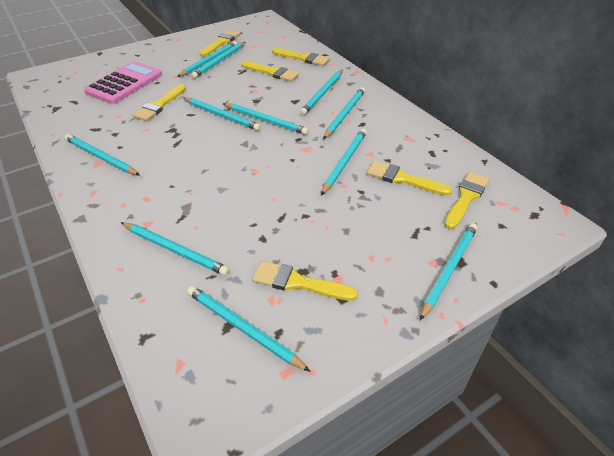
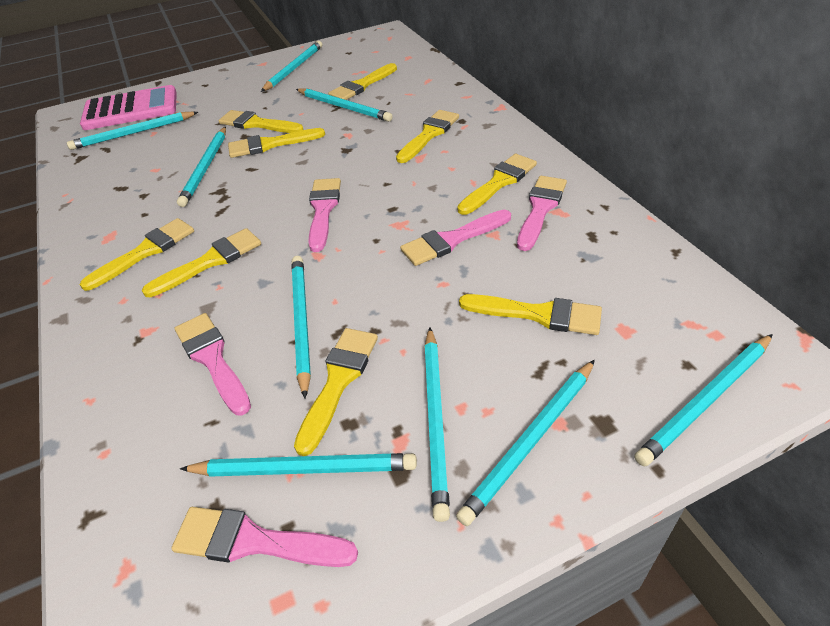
pink brush: 0 -> 5
turquoise pencil: 11 -> 9
yellow brush: 7 -> 9

